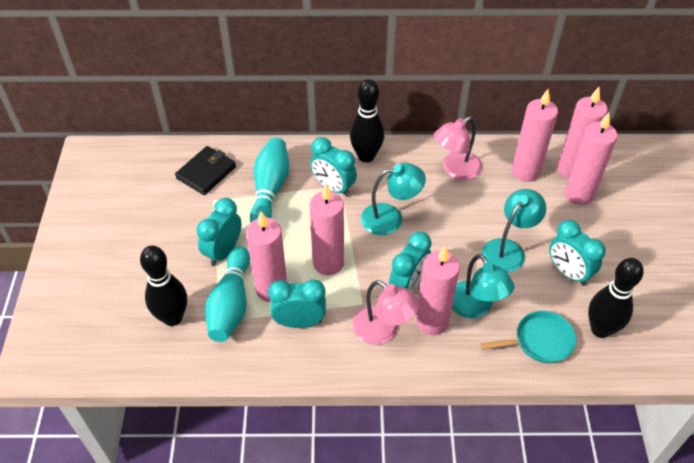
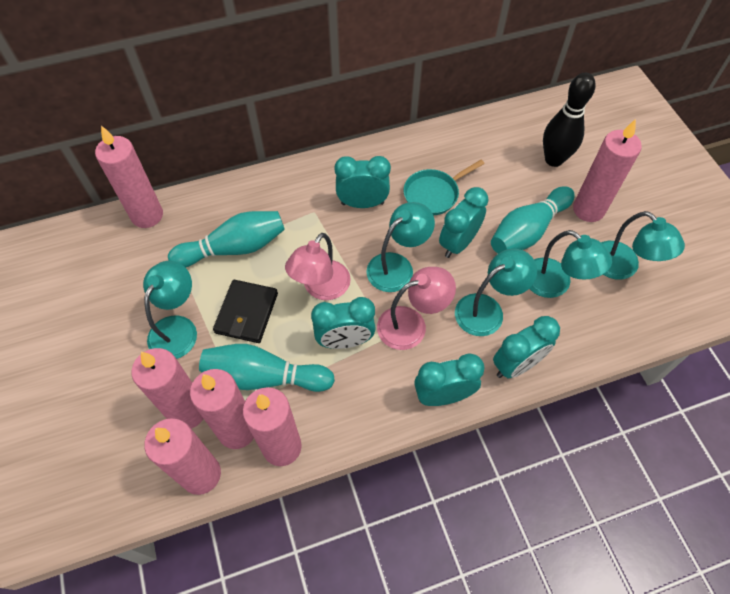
black bowling pin: 3 -> 1
turquoise bowling pin: 2 -> 3
turquoise lamp: 3 -> 5

